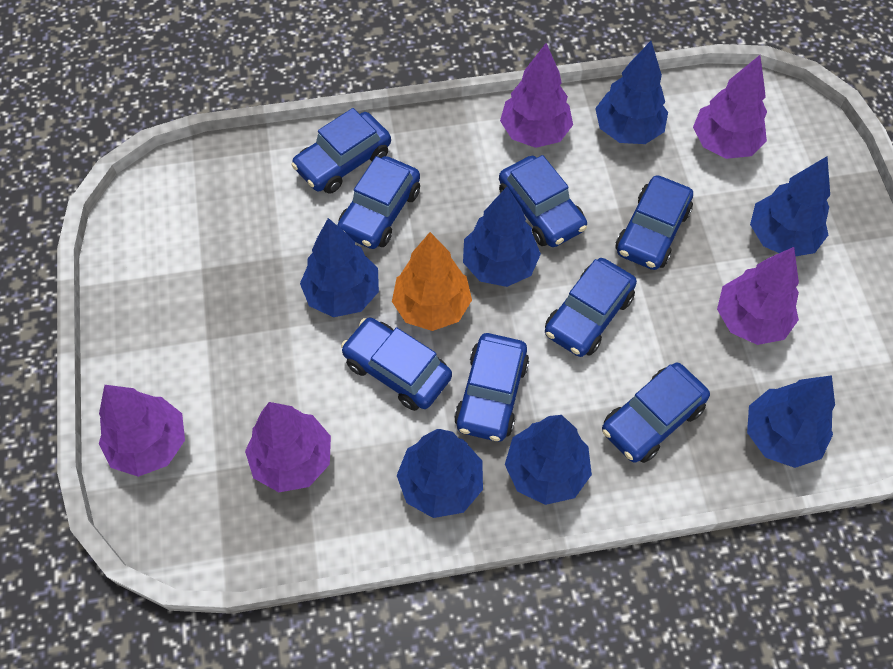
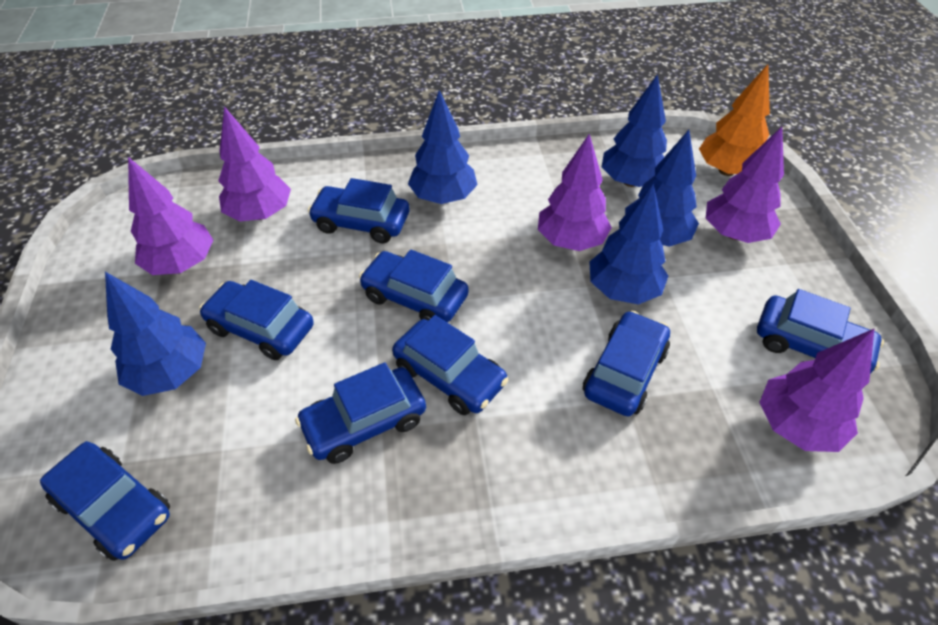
blue tree: 7 -> 5

